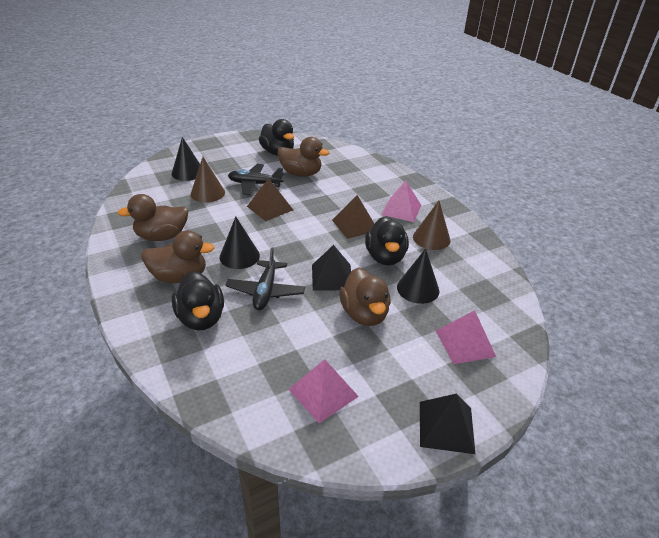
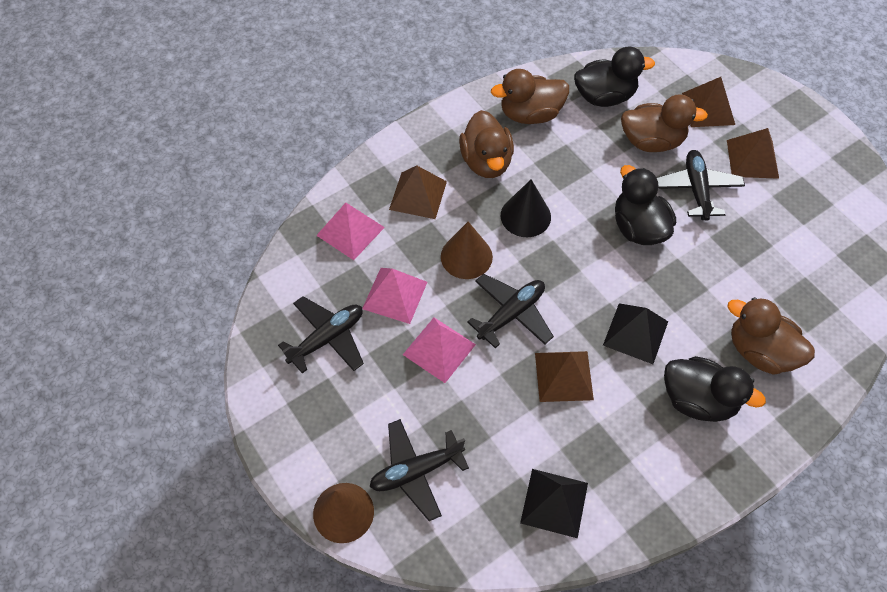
black cone: 3 -> 1
black plane: 2 -> 4
brown pyramid: 2 -> 4

